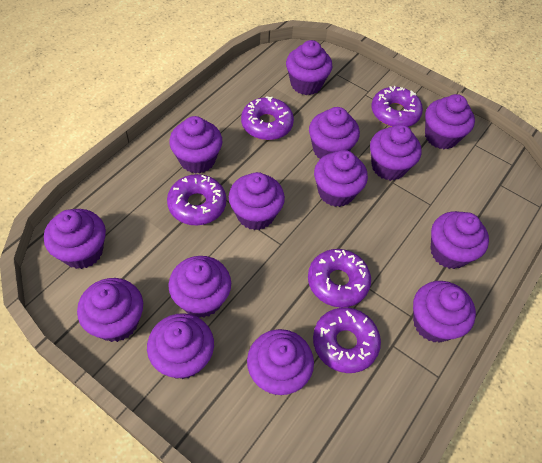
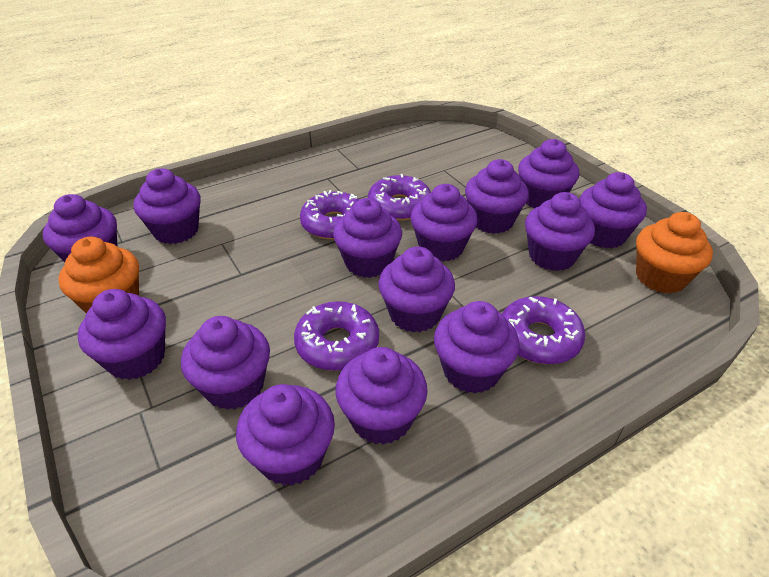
orange cupcake: 0 -> 2
purple donut: 5 -> 4

